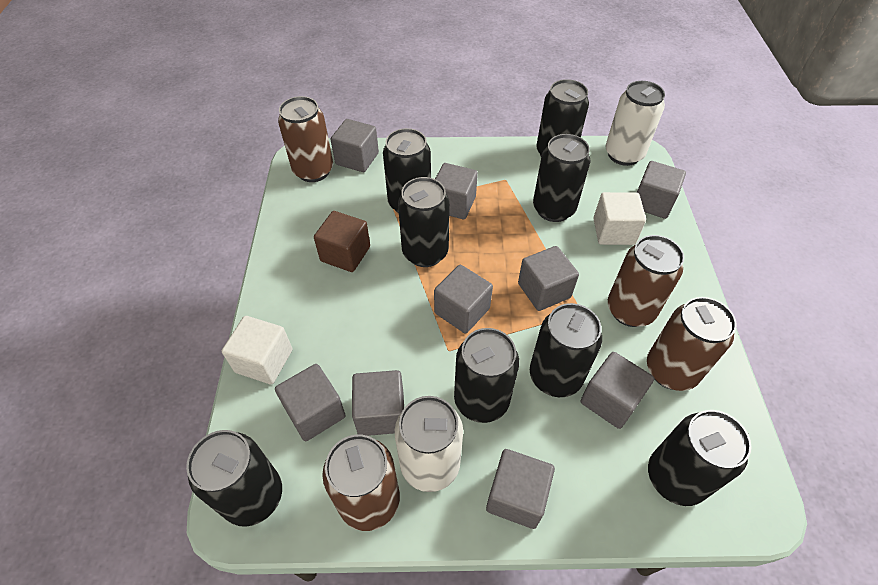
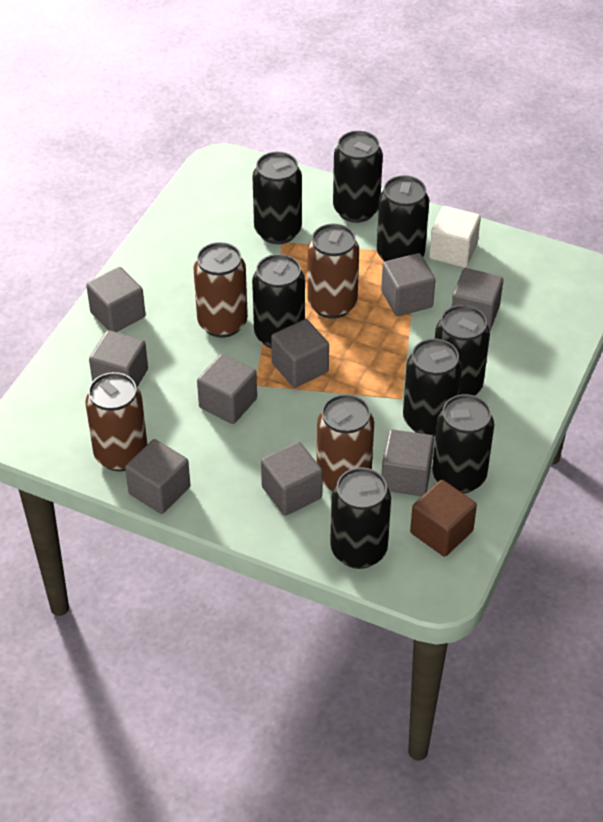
white can: 2 -> 0
white cube: 2 -> 1

